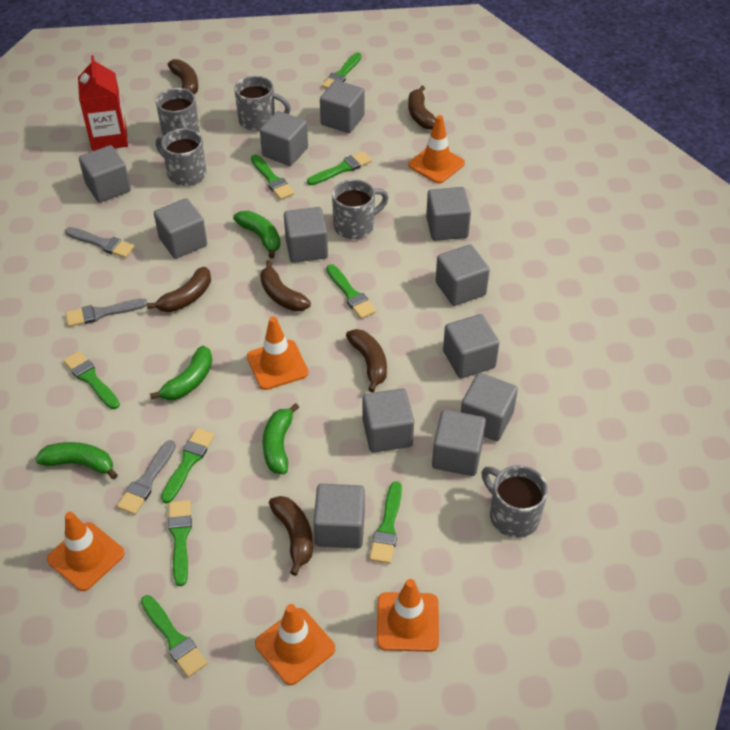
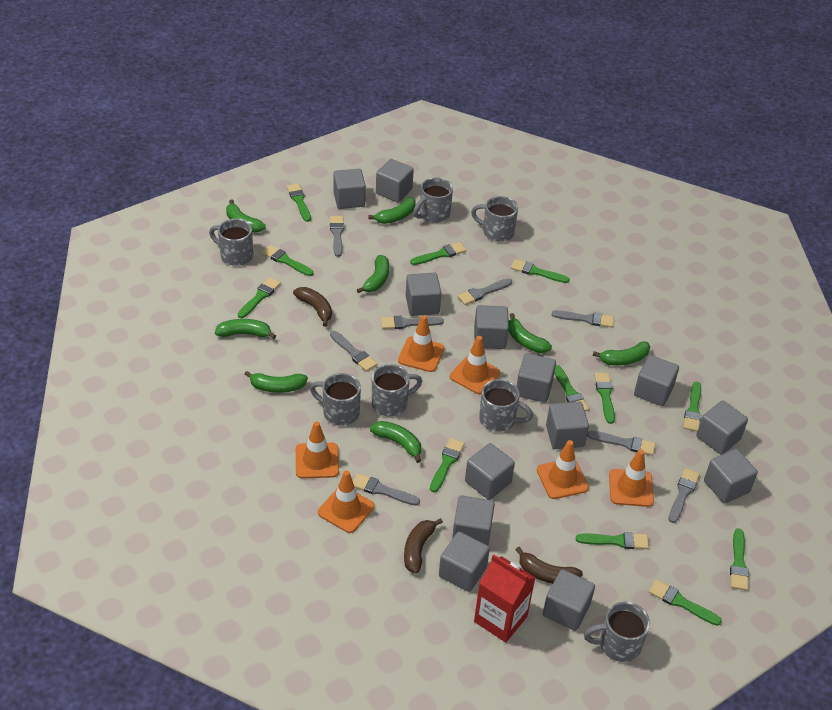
brown banana: 6 -> 3
green banana: 4 -> 8
green brush: 9 -> 12
grey brush: 3 -> 8
grey cube: 12 -> 13
grey mug: 5 -> 7
orange traffic cone: 5 -> 6

